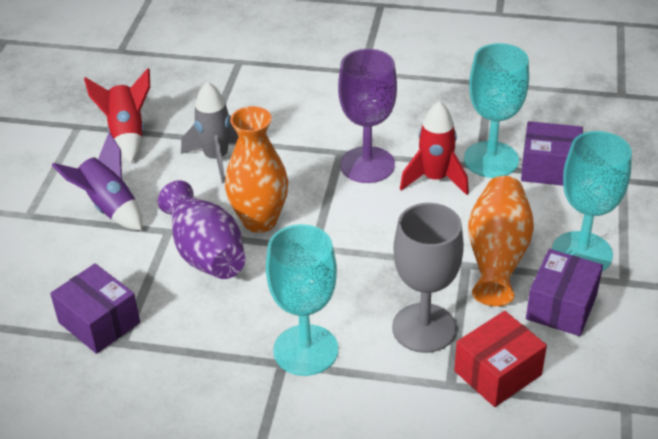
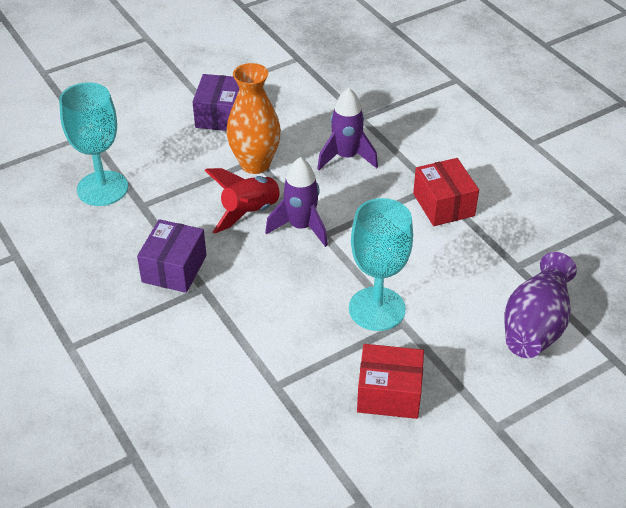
grey goblet: 1 -> 0
grey rocket: 1 -> 0
orange vase: 2 -> 1
purple box: 3 -> 2
purple goblet: 1 -> 0
purple rocket: 1 -> 2
red box: 1 -> 2
red rocket: 2 -> 1
turquoise goblet: 3 -> 2

